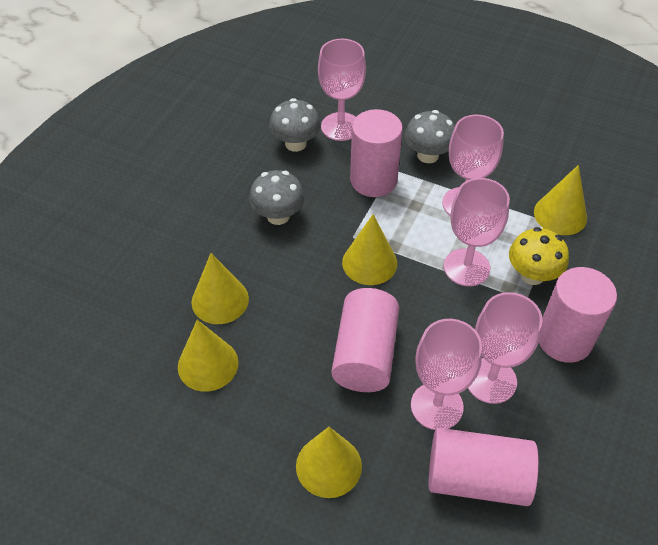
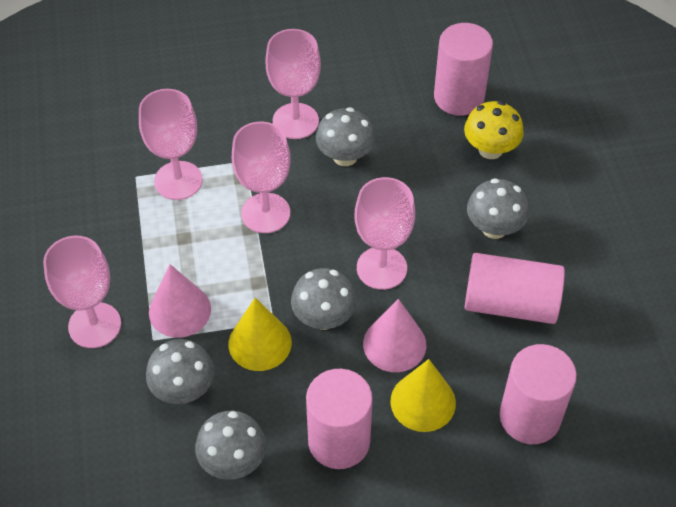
grey mushroom: 3 -> 5
pink cone: 0 -> 2
yellow cone: 5 -> 2

